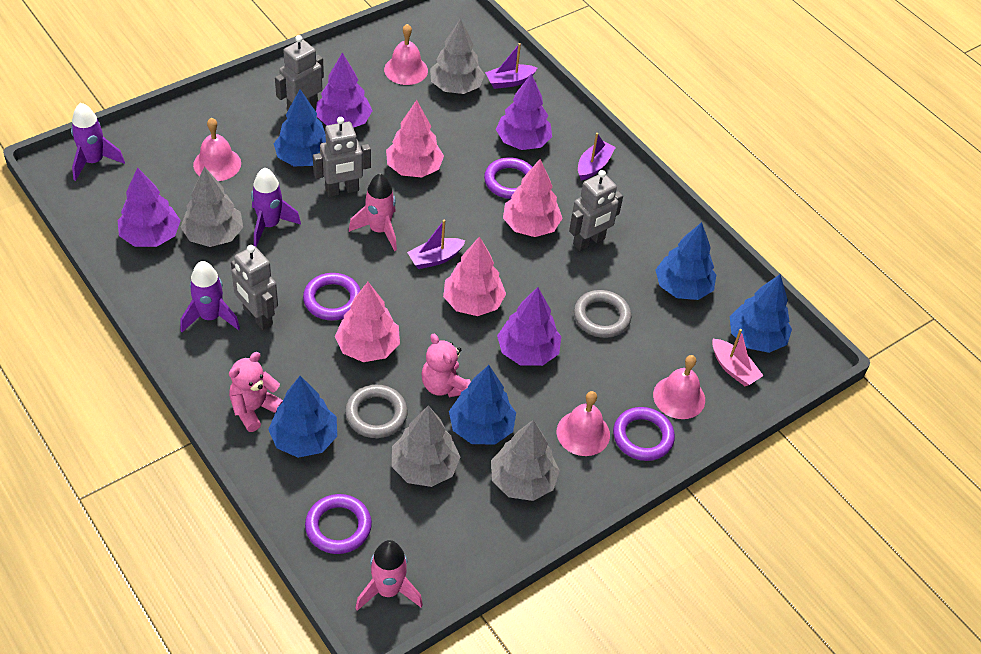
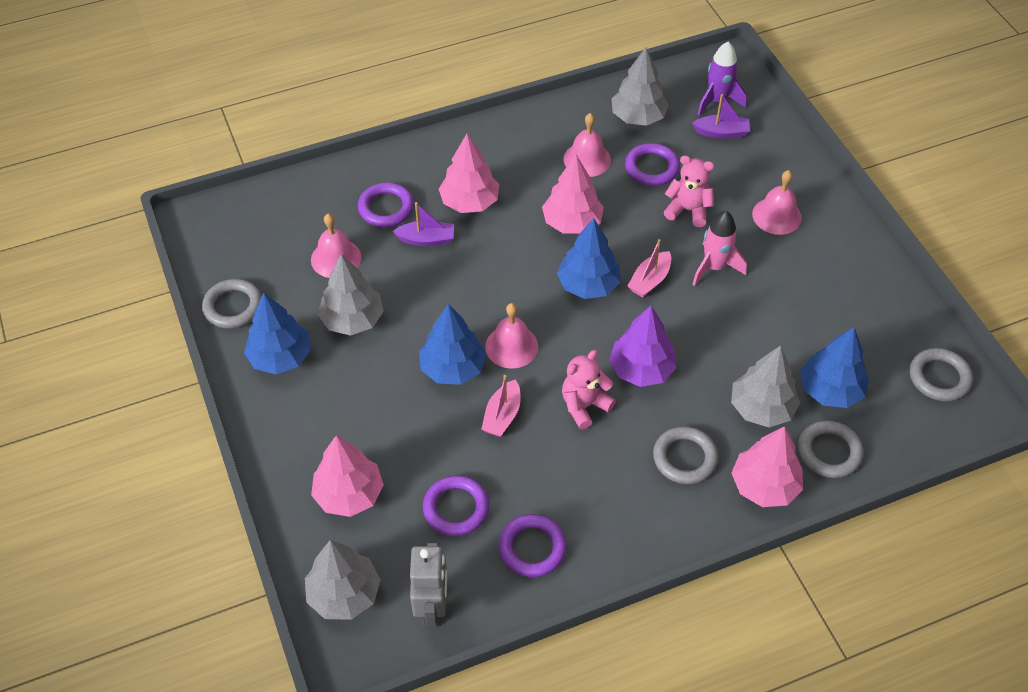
blue tree: 5 -> 4
grey ring: 2 -> 4
grey robot: 4 -> 1
pink boat: 1 -> 2
pink rocket: 2 -> 1
purple boat: 3 -> 2
purple rocket: 3 -> 1
purple tree: 4 -> 1

